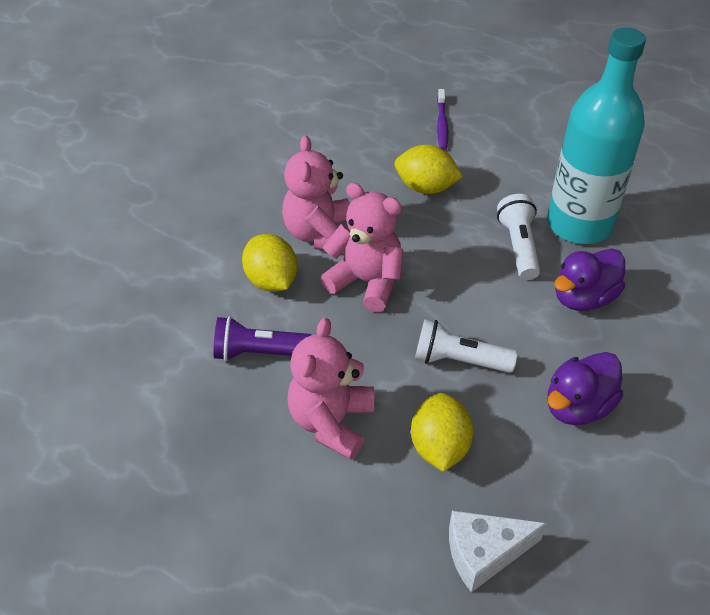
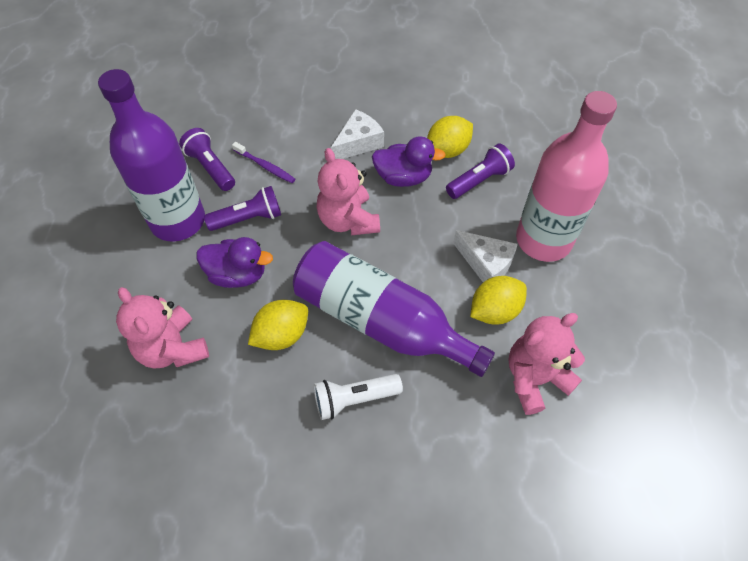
pink bottle: 0 -> 1
purple bottle: 0 -> 2
purple flashlight: 1 -> 3
turquoise bottle: 1 -> 0
white cheese: 1 -> 2
white flashlight: 2 -> 1

